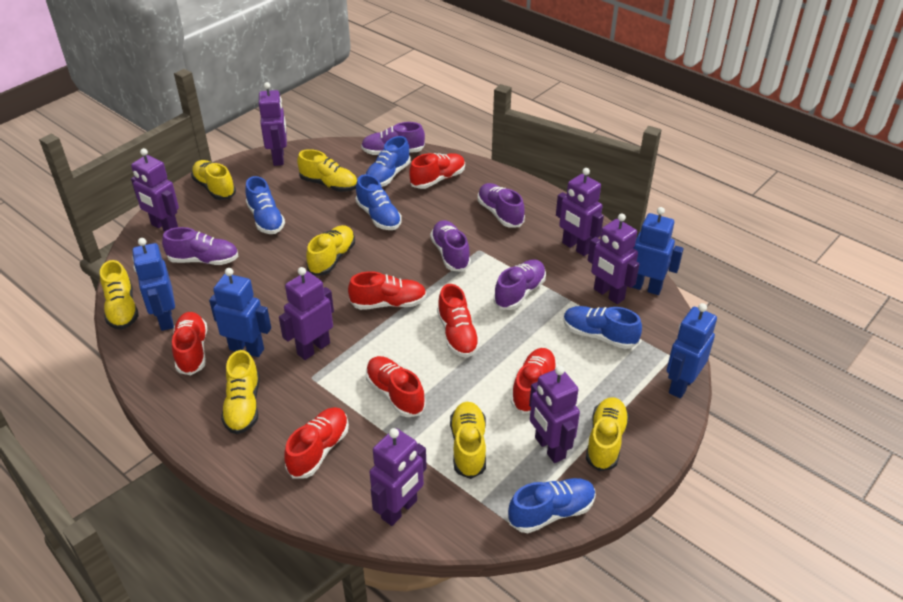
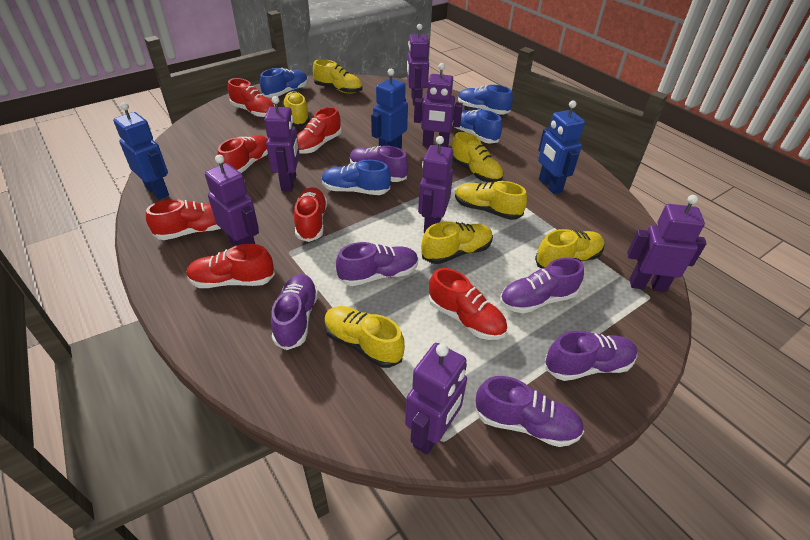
blue robot: 4 -> 3
blue shoe: 5 -> 4
purple shoe: 5 -> 6

